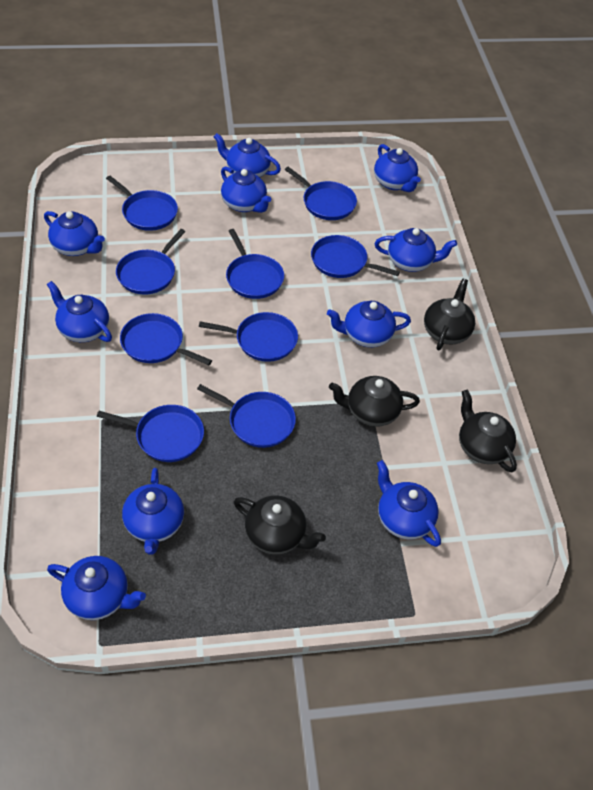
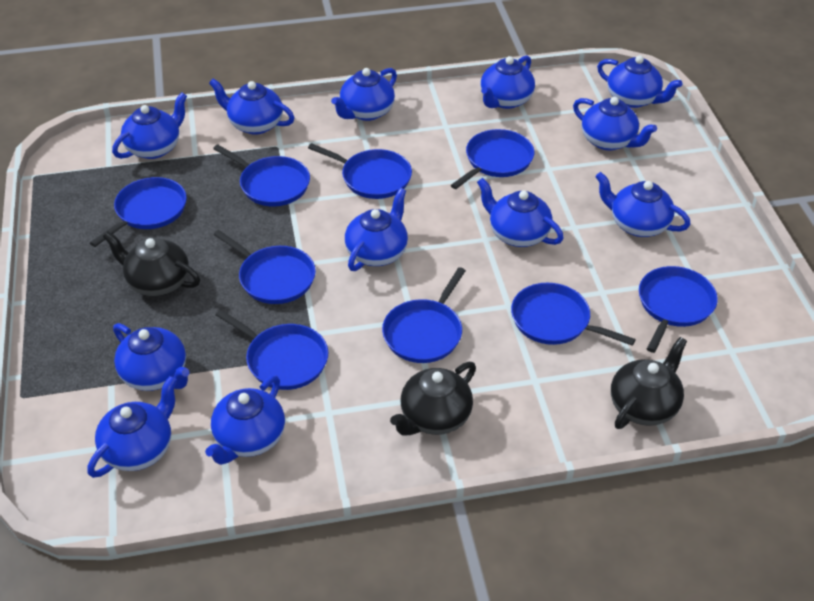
black teapot: 4 -> 3
blue teapot: 10 -> 12

